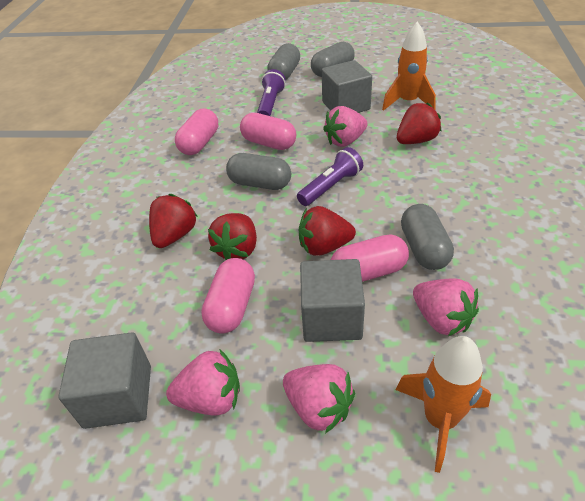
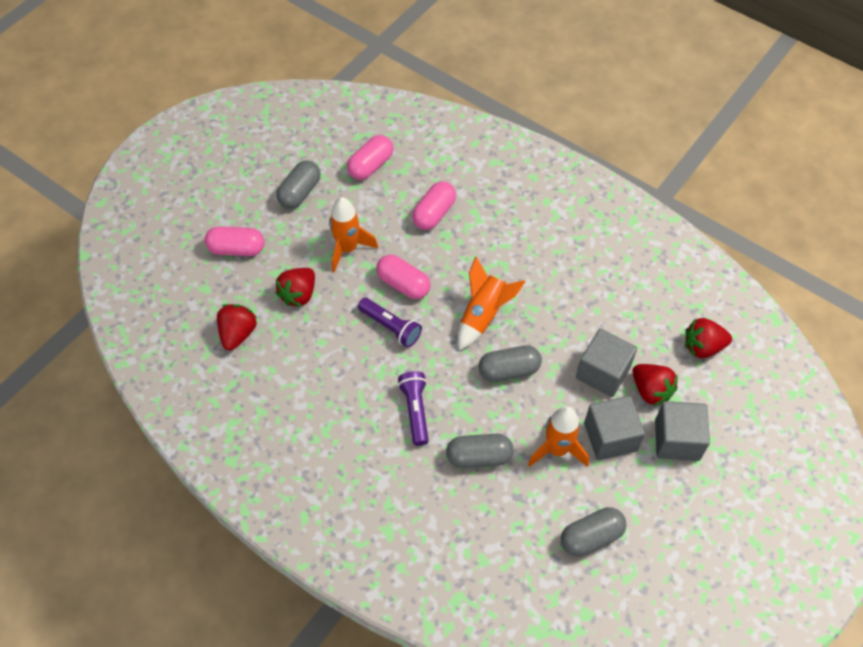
orange rocket: 2 -> 3
pink strawberry: 4 -> 0

